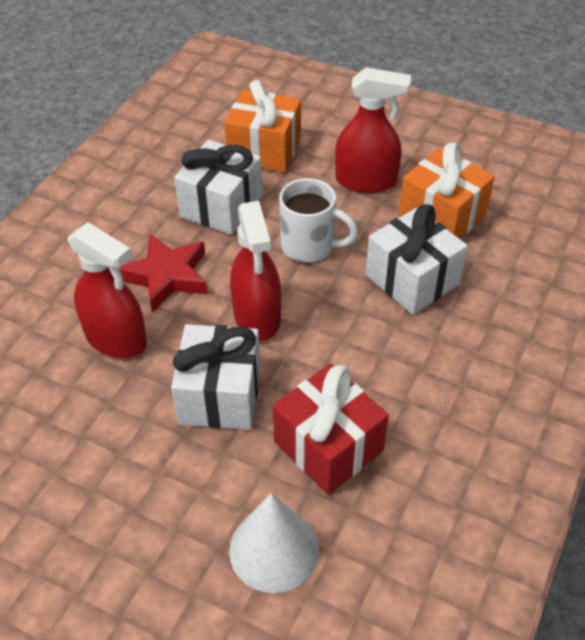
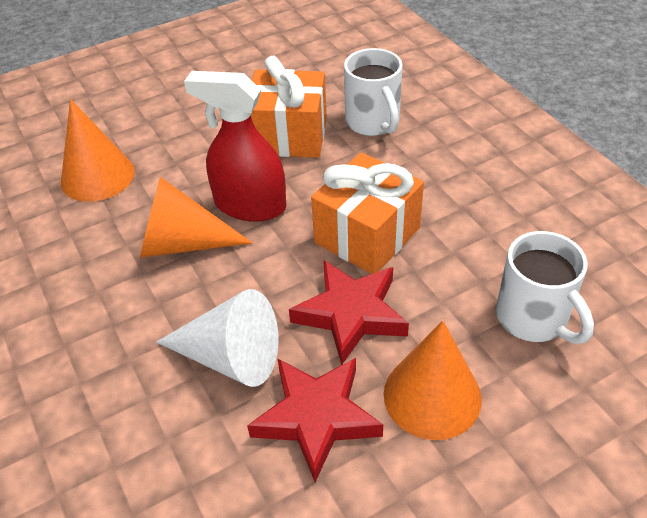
orange cone: 0 -> 3
red gift: 1 -> 0
red spray bottle: 3 -> 1
red star: 1 -> 2
white gift: 3 -> 0
white mug: 1 -> 2

